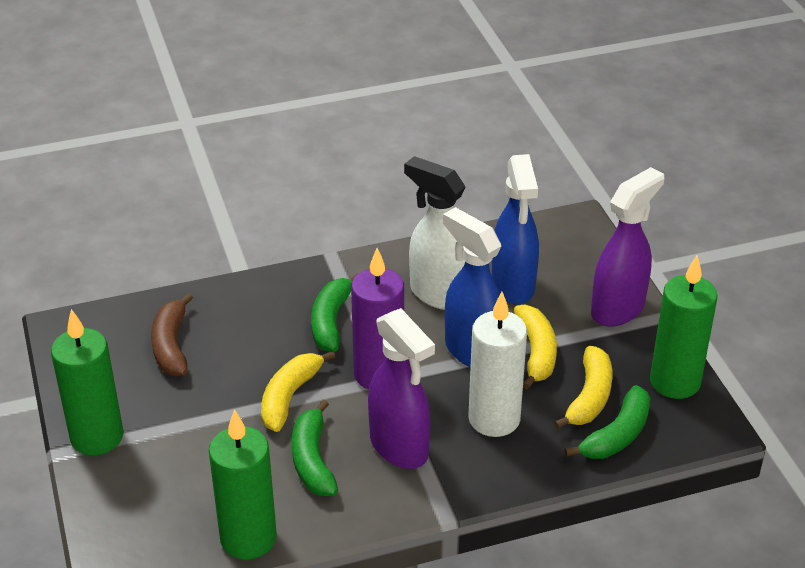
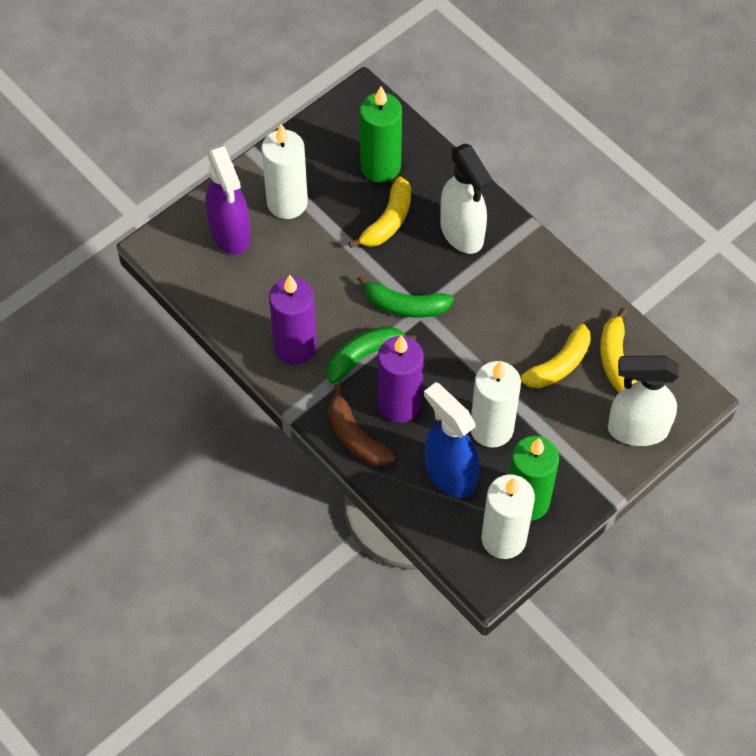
blue spray bottle: 2 -> 1
green banana: 3 -> 2
green candle: 3 -> 2
purple candle: 1 -> 2
purple spray bottle: 2 -> 1
white candle: 1 -> 3
white spray bottle: 1 -> 2

